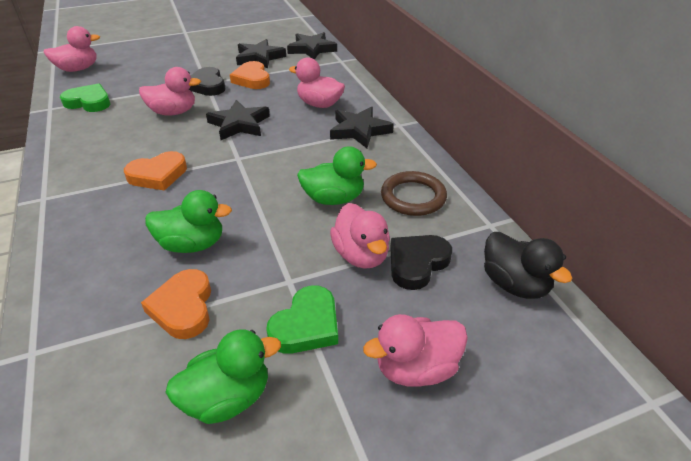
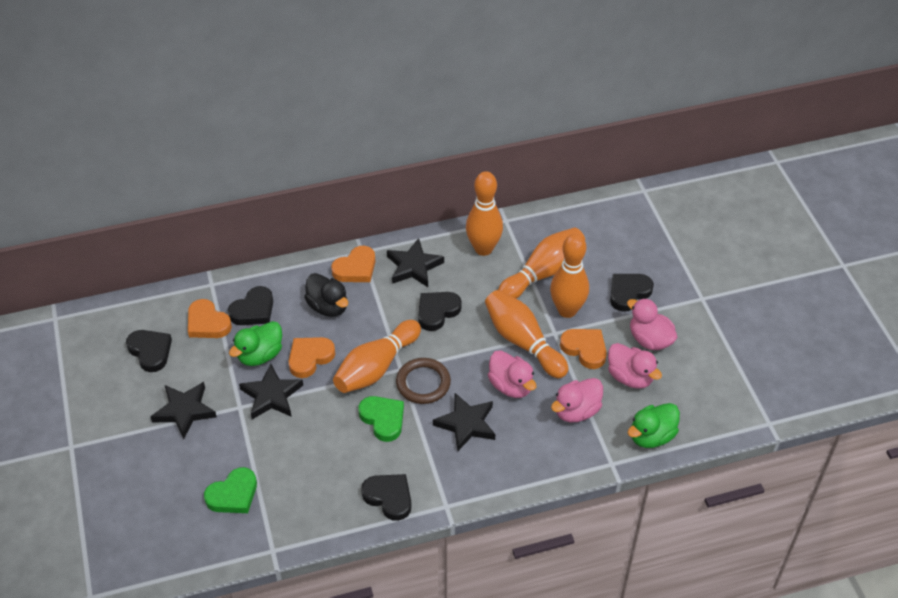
black heart: 2 -> 5
green duck: 3 -> 2
orange bowling pin: 0 -> 5
orange heart: 3 -> 4
pink duck: 5 -> 4

